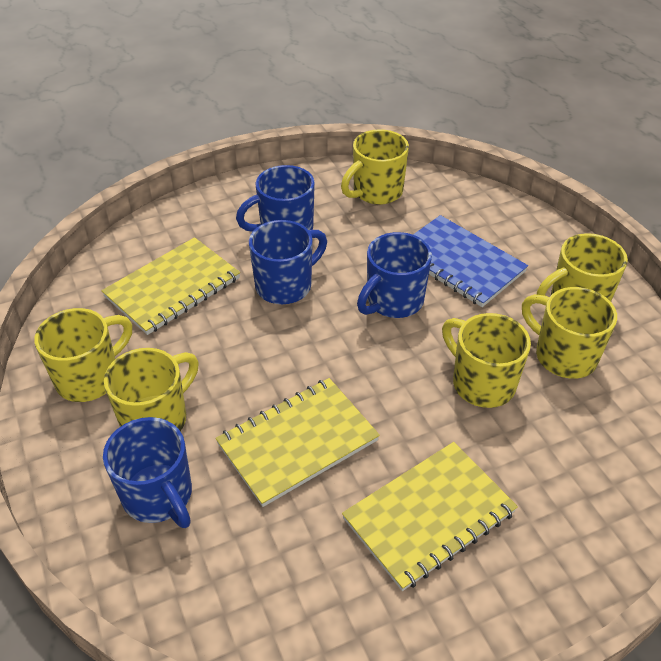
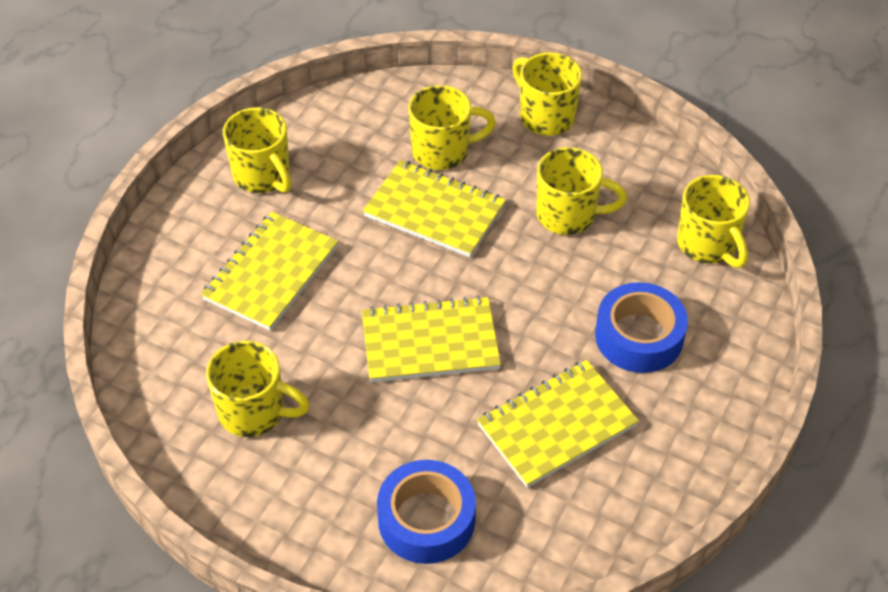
blue mug: 4 -> 0
blue notebook: 1 -> 0
blue tape: 0 -> 2
yellow notebook: 3 -> 4

